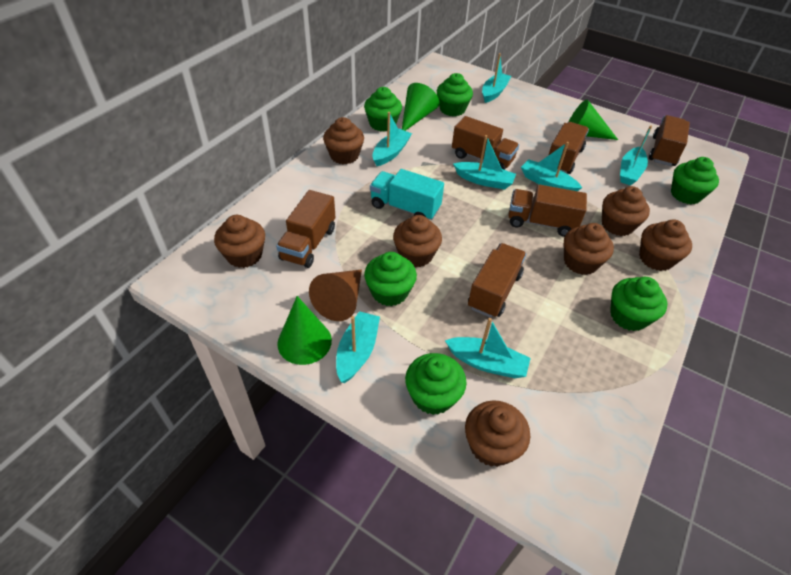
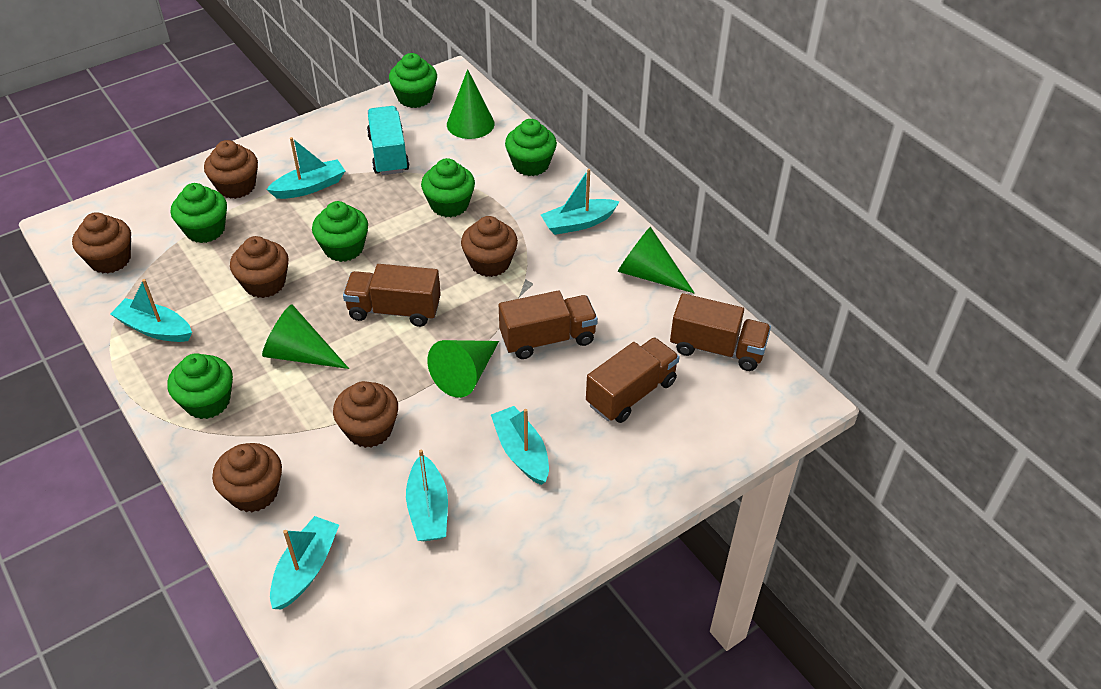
brown cone: 1 -> 0
brown cupcake: 7 -> 6
brown truck: 6 -> 4
green cone: 3 -> 4
turquoise boat: 7 -> 6

